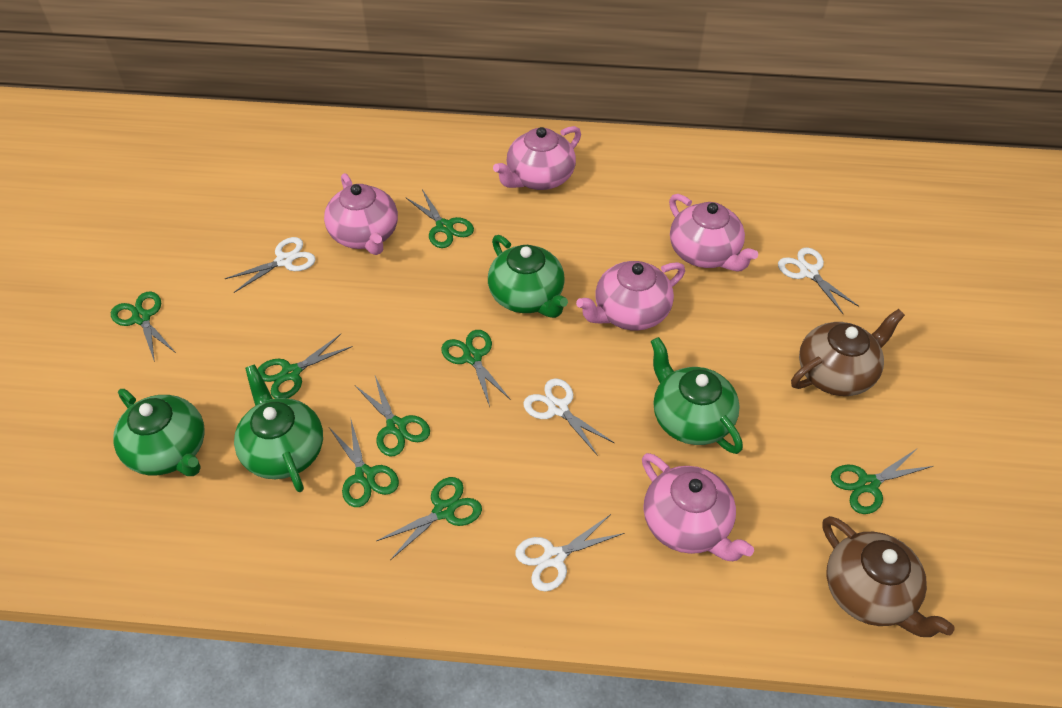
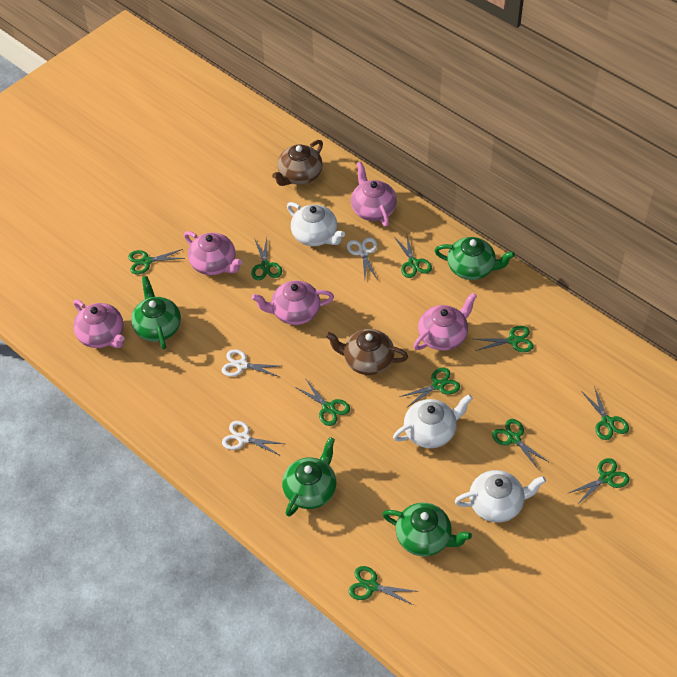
green scissors: 8 -> 10
white scissors: 4 -> 3
white teapot: 0 -> 3

